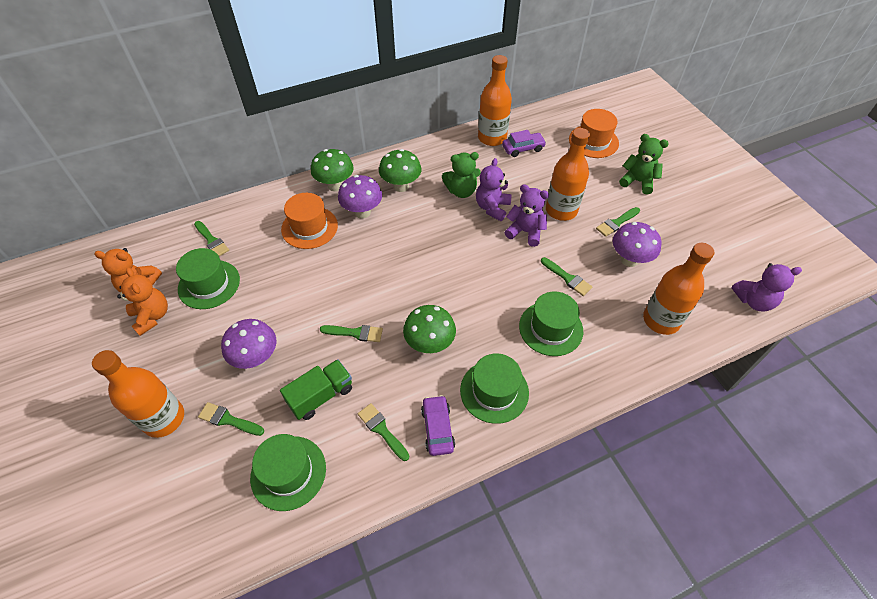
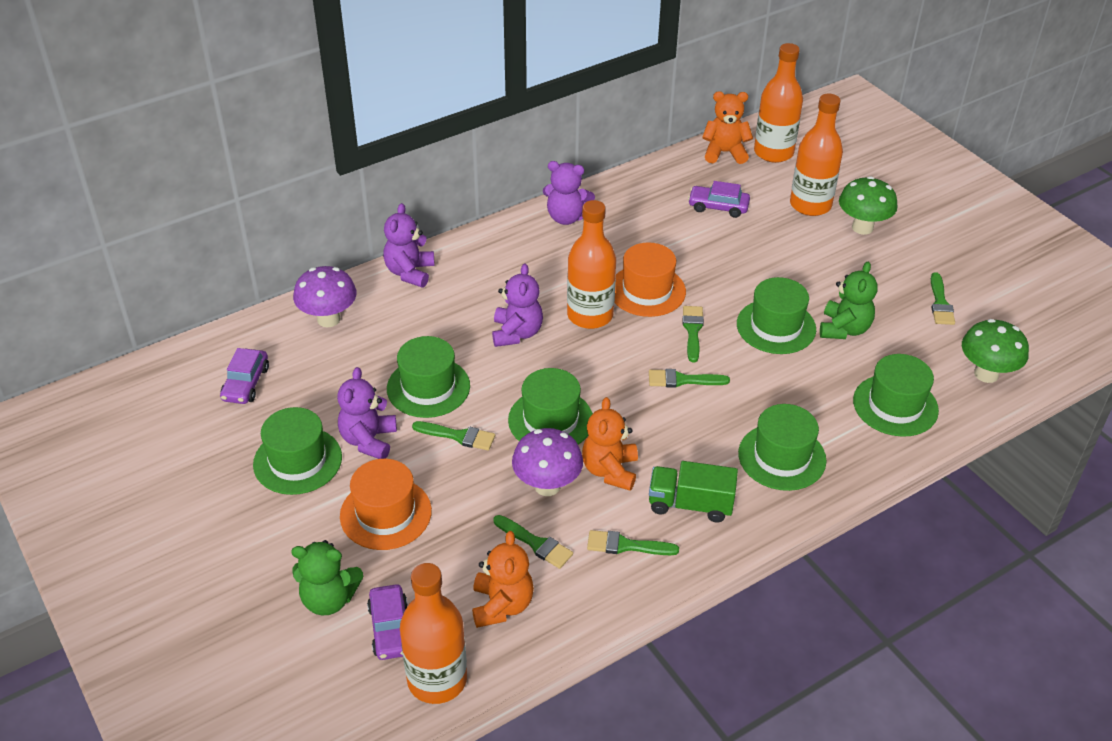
green hat: 4 -> 6
green mushroom: 3 -> 2
orange teddy bear: 2 -> 3
purple car: 2 -> 3
purple mushroom: 3 -> 2
purple teddy bear: 3 -> 4

